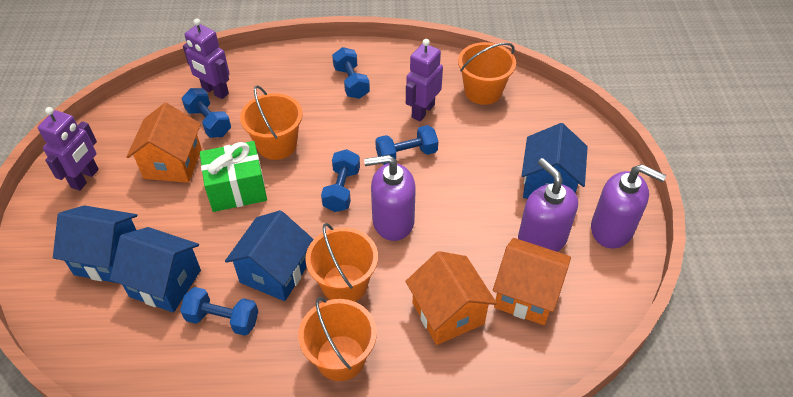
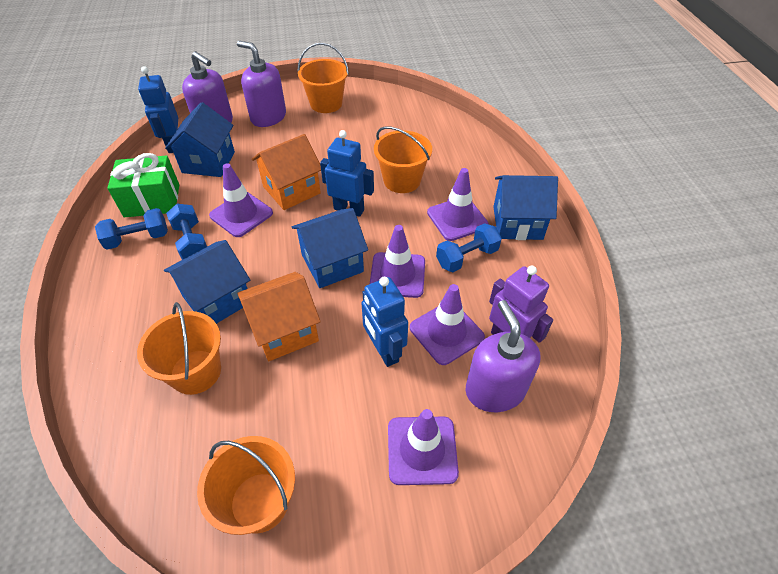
blue dumbbell: 5 -> 3
blue robot: 0 -> 3
orange house: 3 -> 2
purple robot: 3 -> 1
purple traffic cone: 0 -> 5

